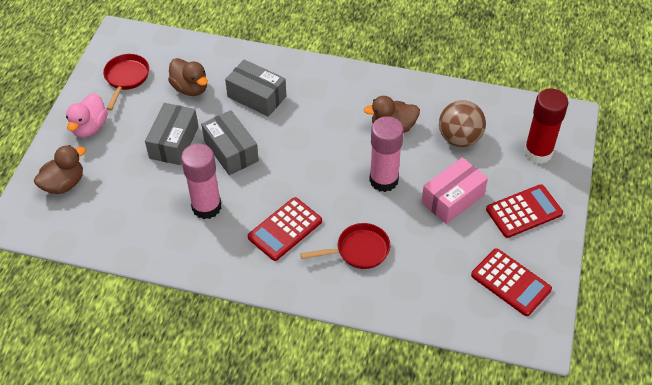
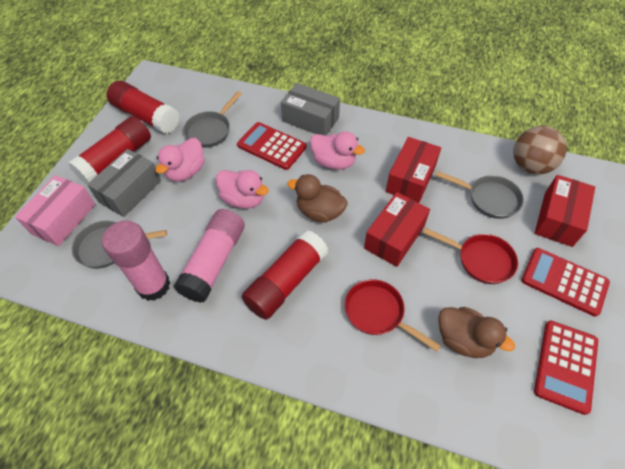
brown duck: 3 -> 2
grey box: 3 -> 2
grey pan: 0 -> 3
pink duck: 1 -> 3
red box: 0 -> 3
red glue stick: 1 -> 3

